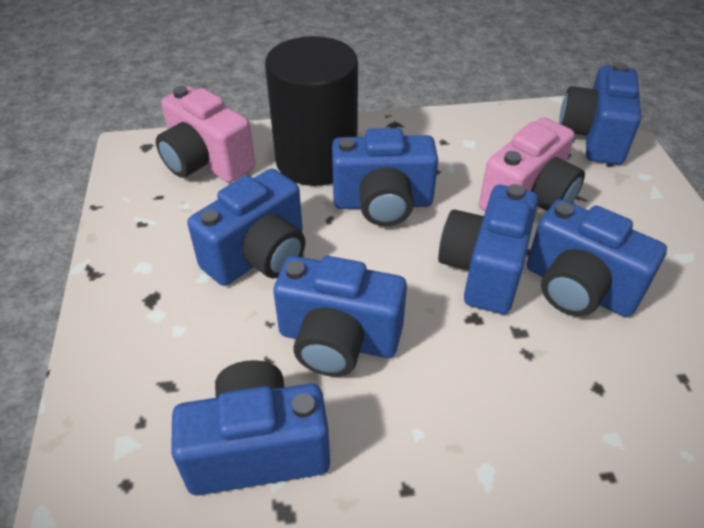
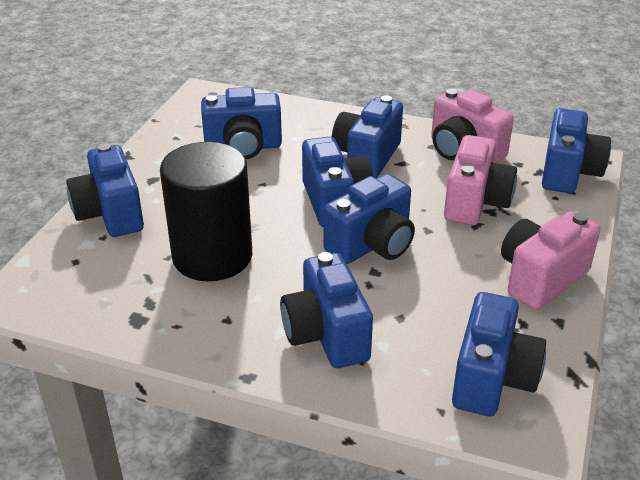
blue camera: 7 -> 8
pink camera: 2 -> 3

